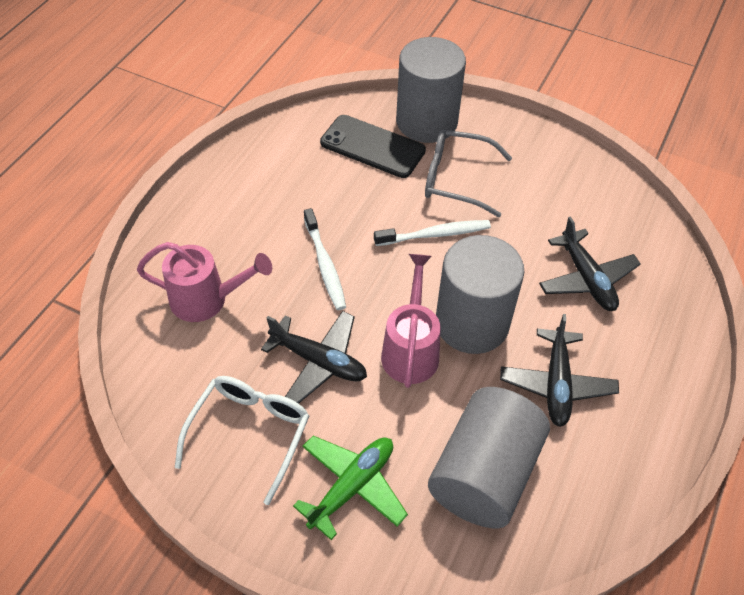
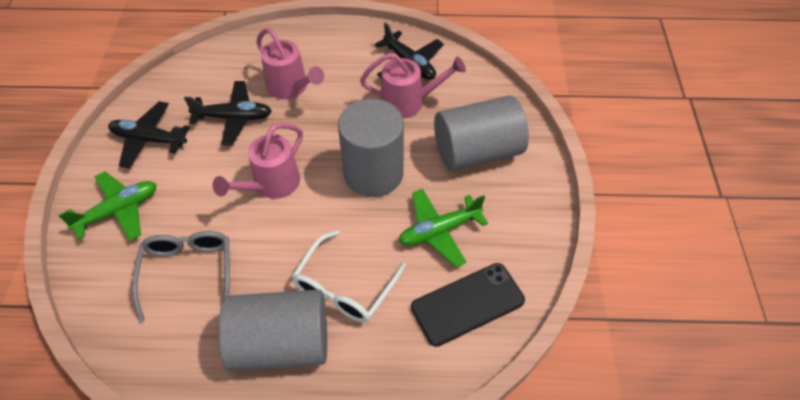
green plane: 1 -> 2
pink watering can: 2 -> 3
white toothbrush: 2 -> 0

